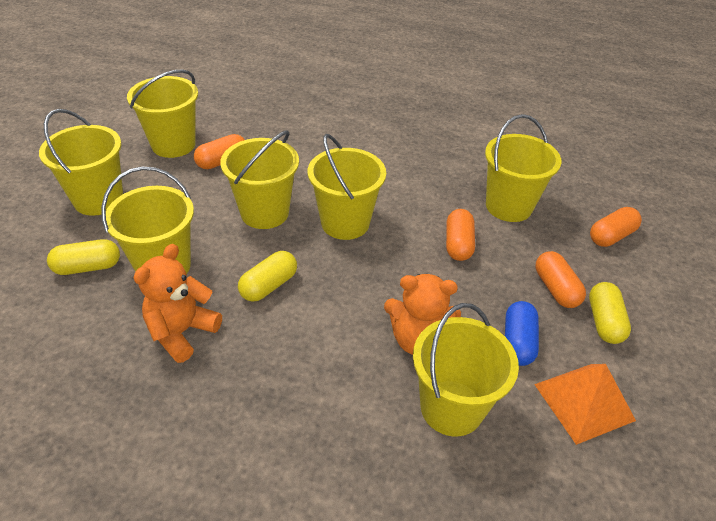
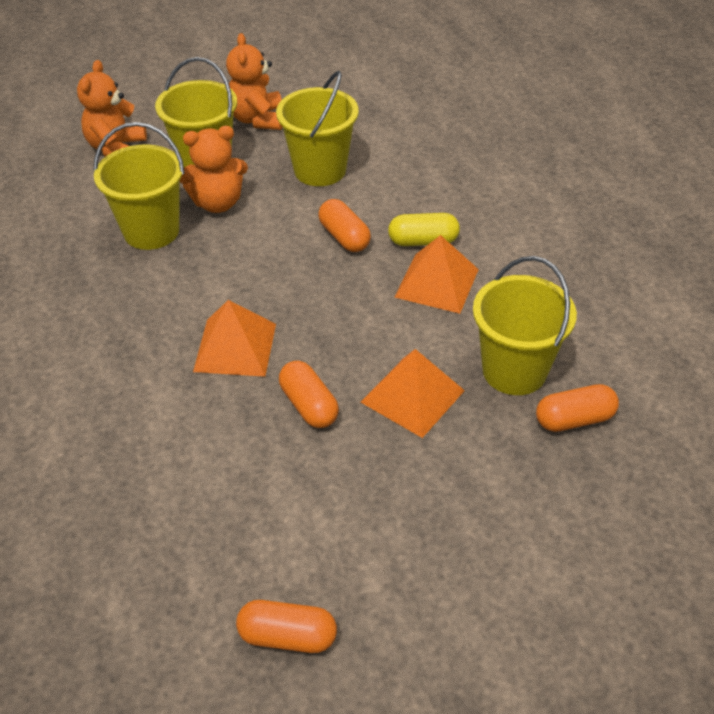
blue capsule: 1 -> 0
orange pyramid: 1 -> 3
orange teddy bear: 2 -> 3
yellow bucket: 7 -> 4
yellow capsule: 3 -> 1

